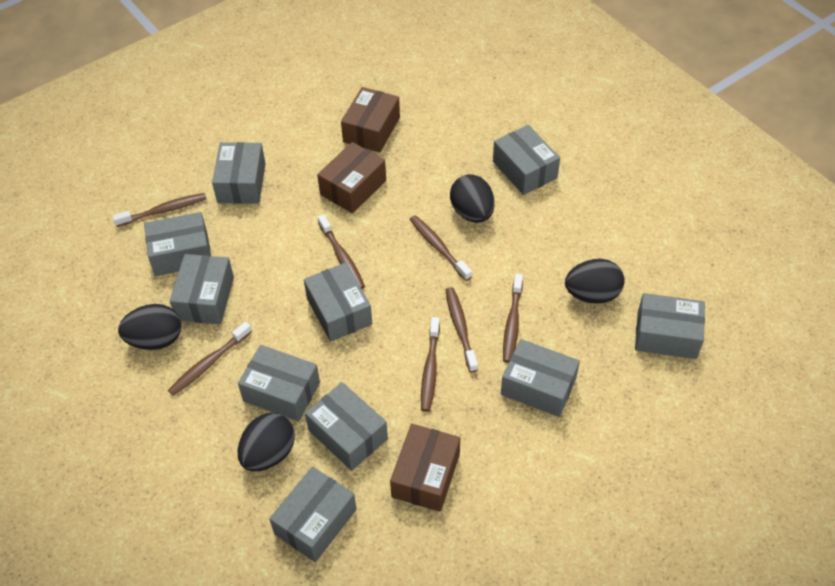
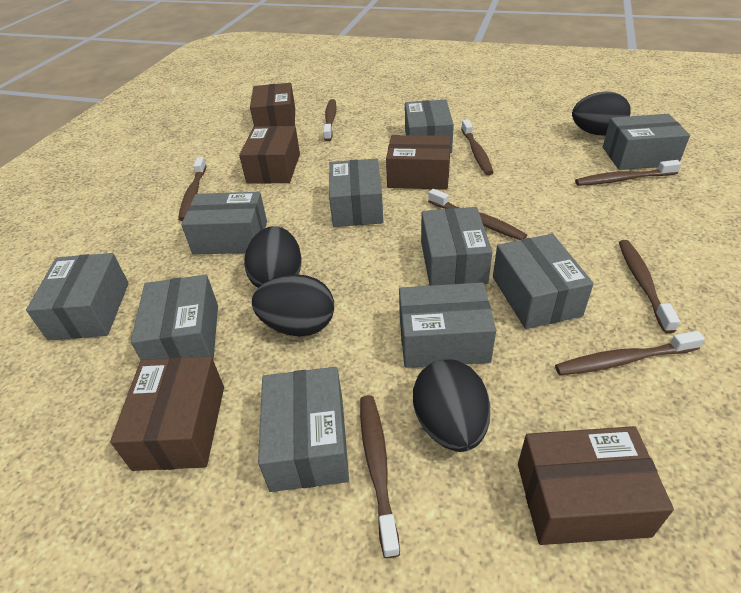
brown box: 3 -> 5
brown toothbrush: 7 -> 8

